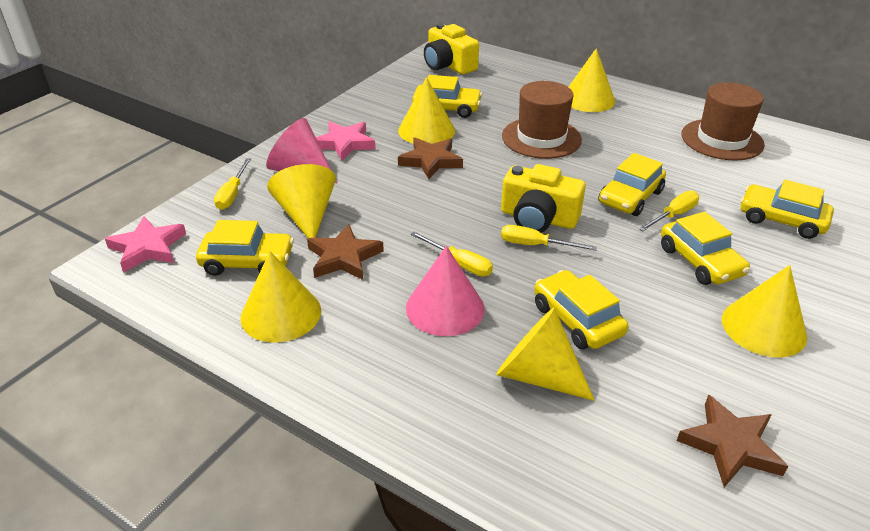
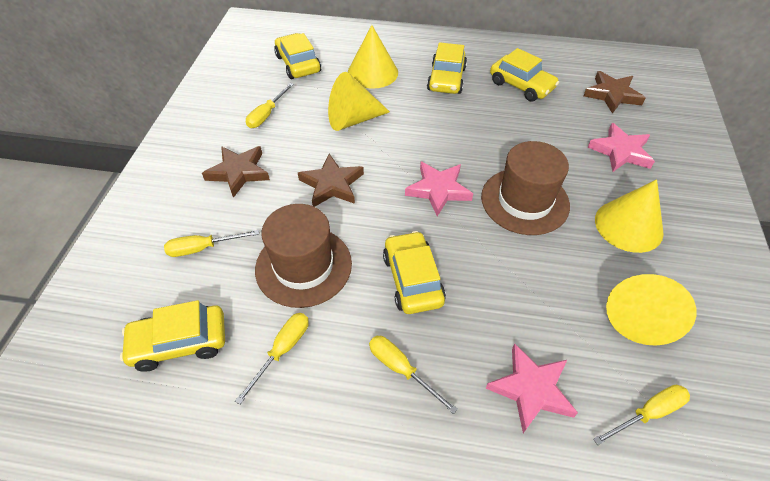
pink cone: 2 -> 0
pink star: 2 -> 3
yellow camera: 2 -> 0
yellow car: 6 -> 5
yellow cone: 6 -> 4
yellow screwdriver: 4 -> 5

